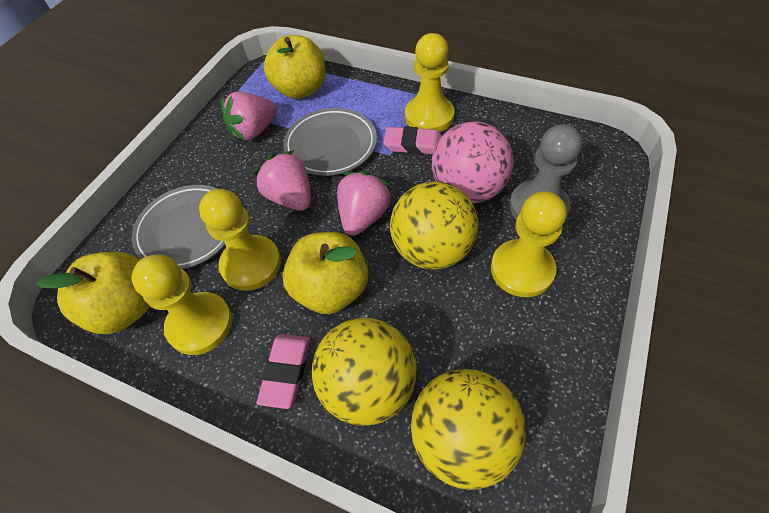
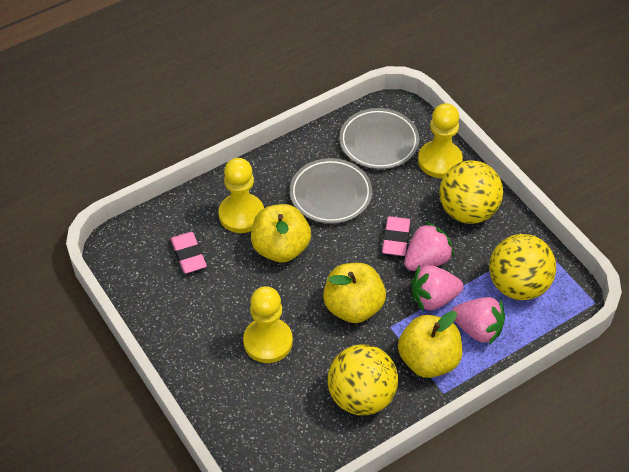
grey pawn: 1 -> 0
pink ball: 1 -> 0
yellow pawn: 4 -> 3

